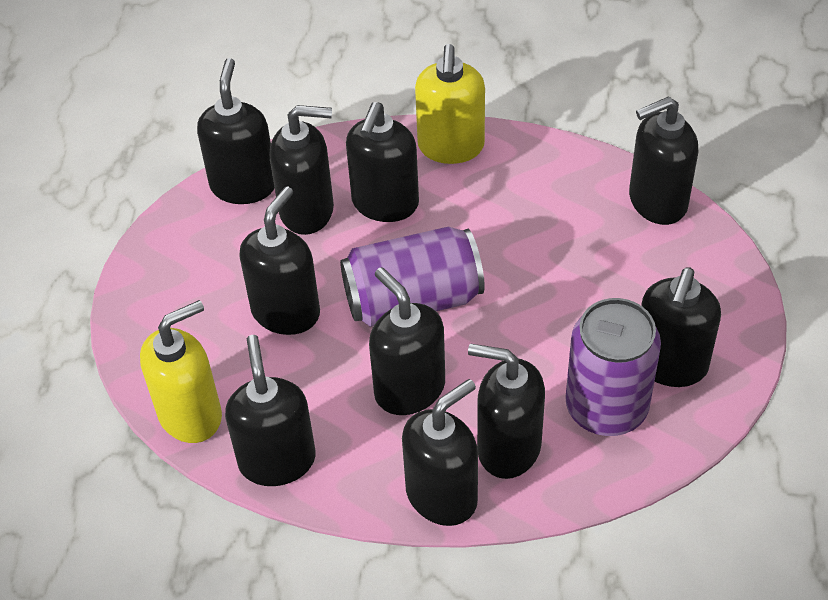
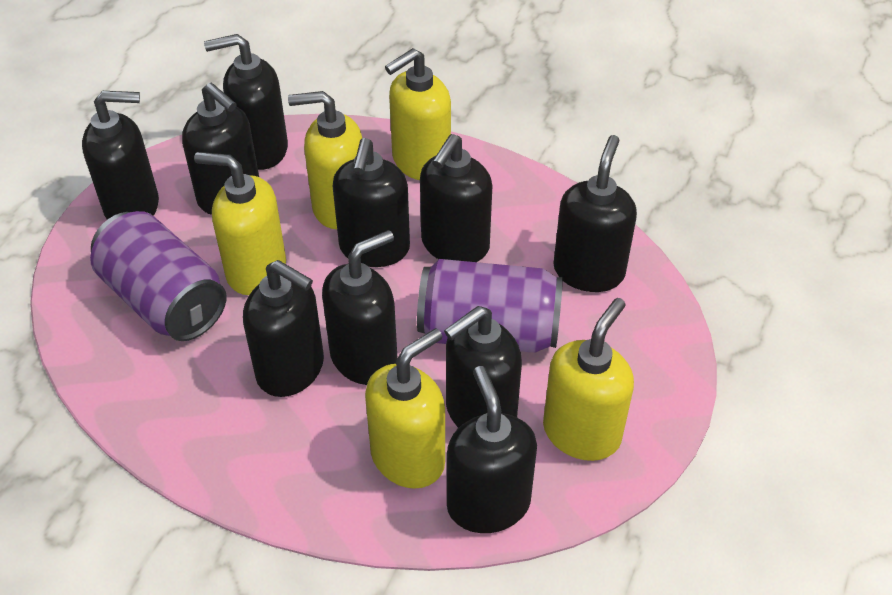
yellow soap dispenser: 2 -> 5

